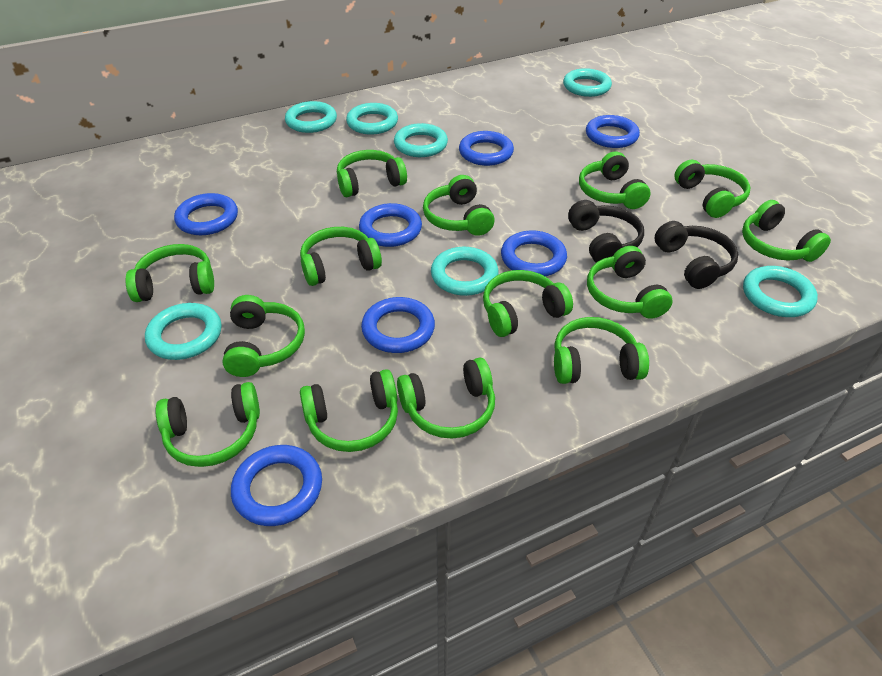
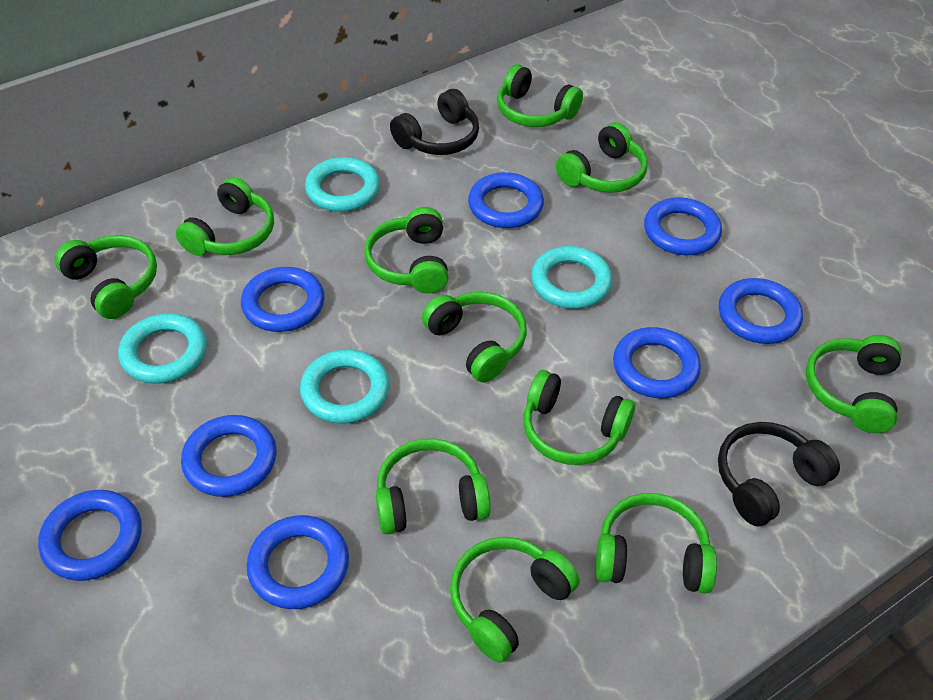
blue ring: 7 -> 8
green headphones: 14 -> 11
turquoise ring: 7 -> 4

